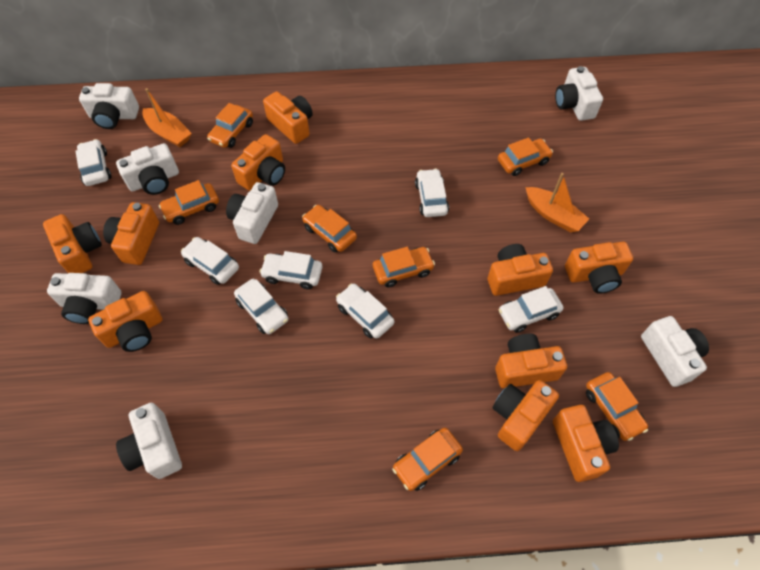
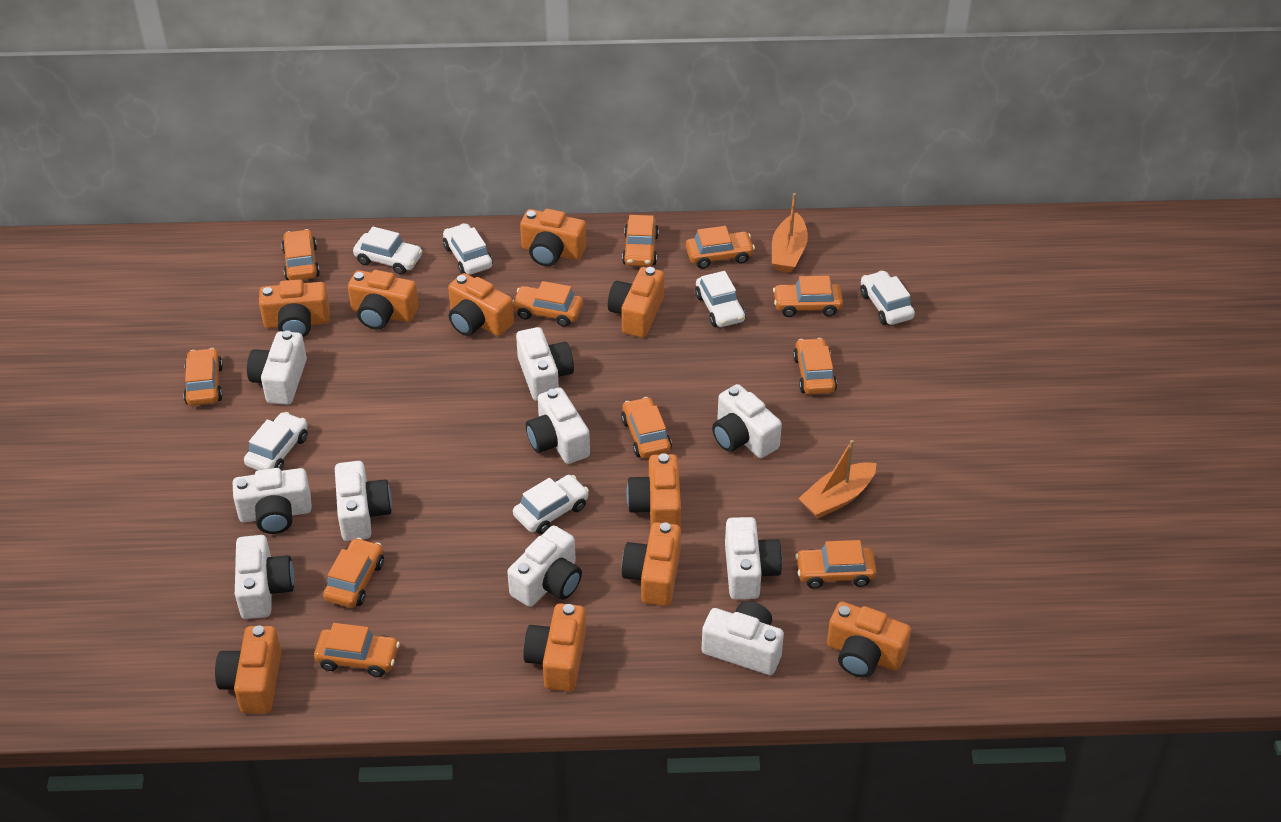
orange car: 7 -> 11
white camera: 7 -> 10
white car: 7 -> 6

